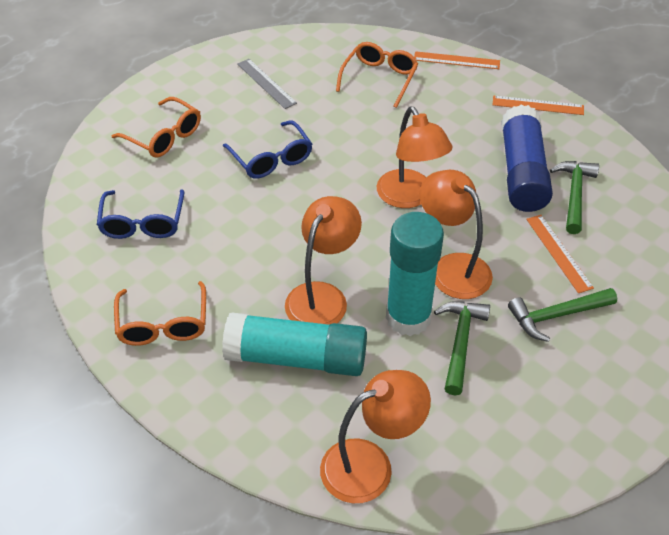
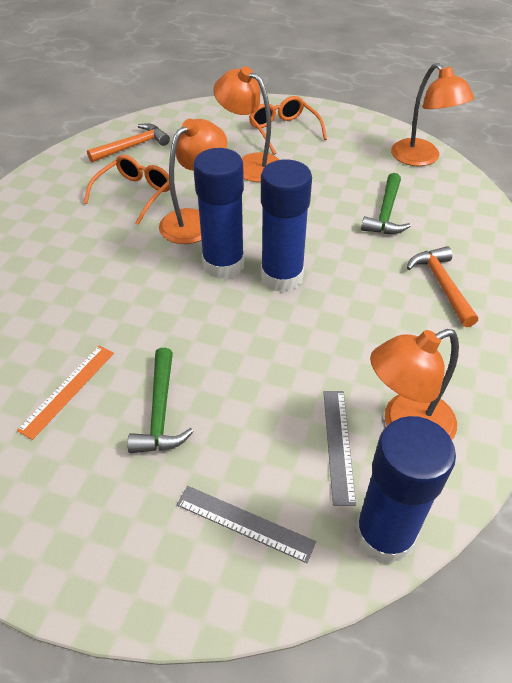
blue glasses: 2 -> 0
blue glue stick: 1 -> 3
green hammer: 3 -> 2
grey ruler: 1 -> 2
orange glasses: 3 -> 2
orange hammer: 0 -> 2
orange ruler: 3 -> 1
turquoise glue stick: 2 -> 0

